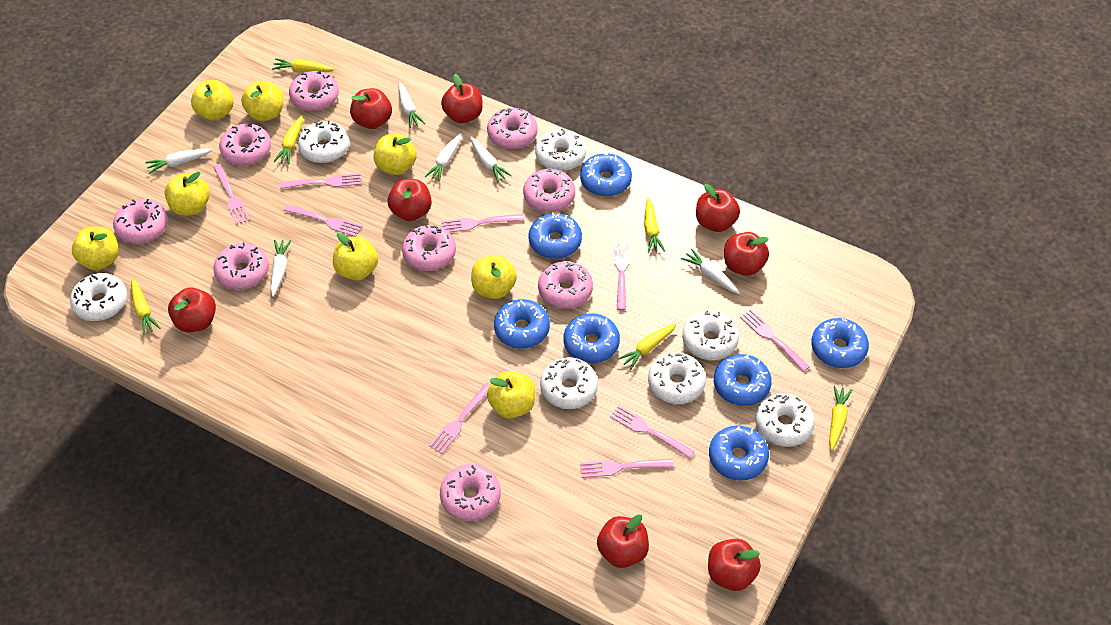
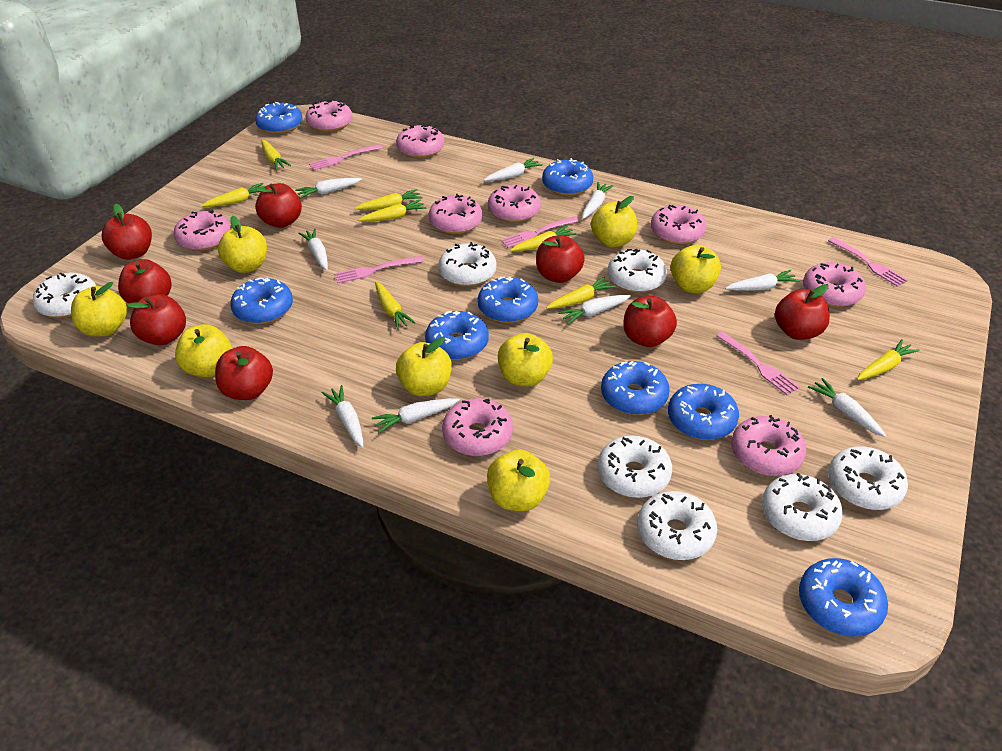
blue donut: 7 -> 8
pink fork: 9 -> 5
white carrot: 6 -> 9
yellow carrot: 6 -> 8

